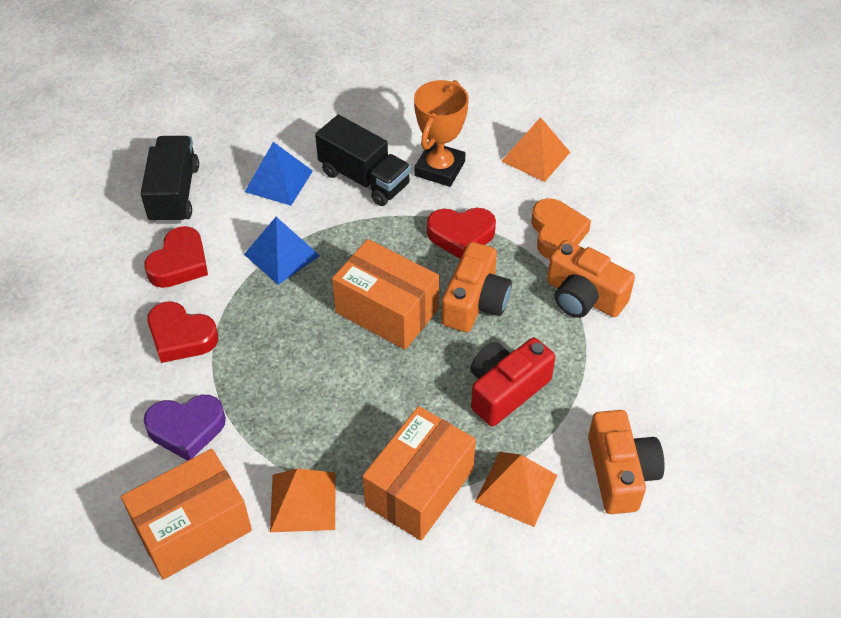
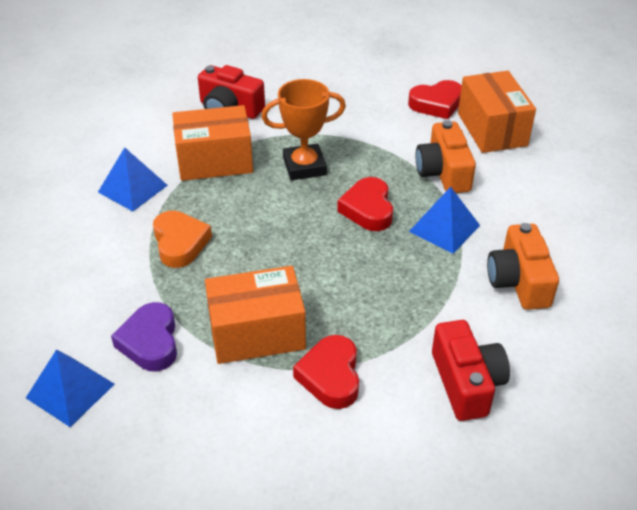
black truck: 2 -> 0
blue pyramid: 2 -> 3
orange camera: 3 -> 2
orange pyramid: 3 -> 0
red camera: 1 -> 2

